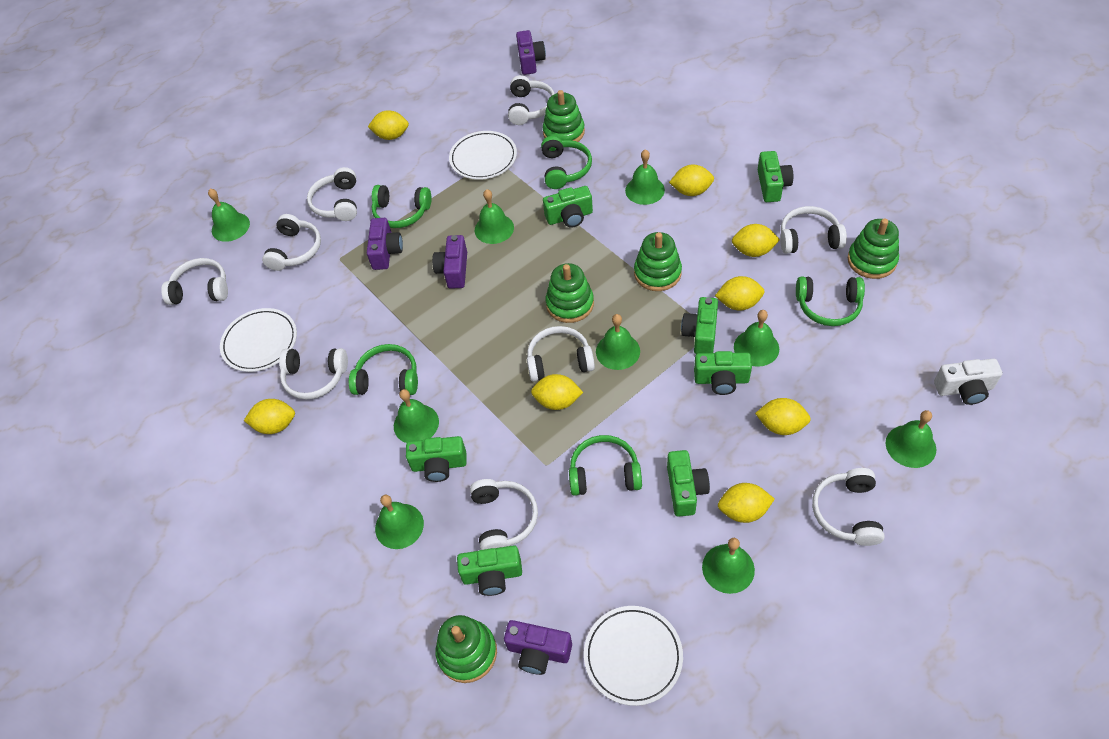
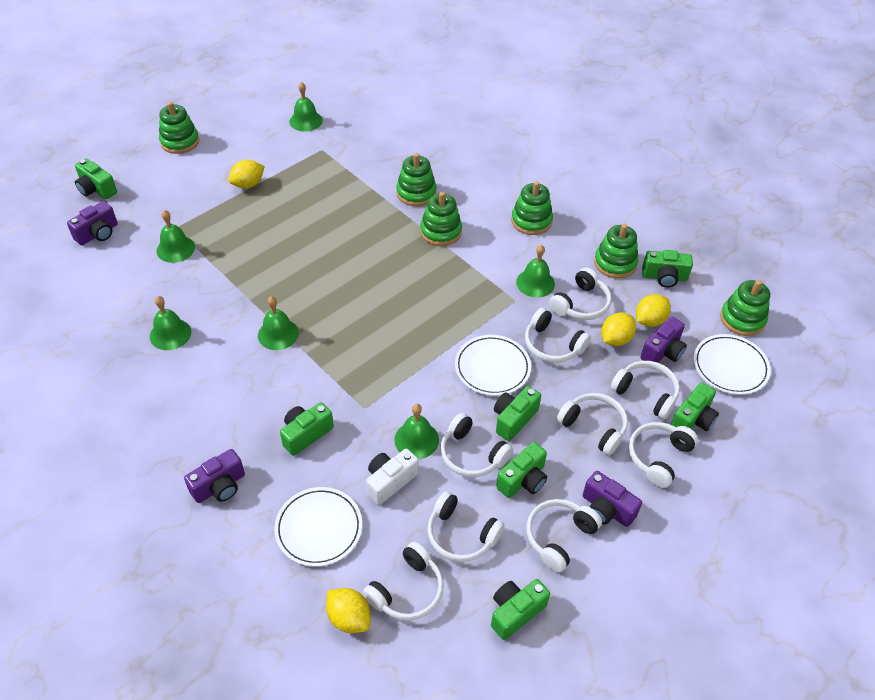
green bell: 9 -> 6
green headphones: 5 -> 0
green stacking toy: 5 -> 6
yellow lemon: 8 -> 4

